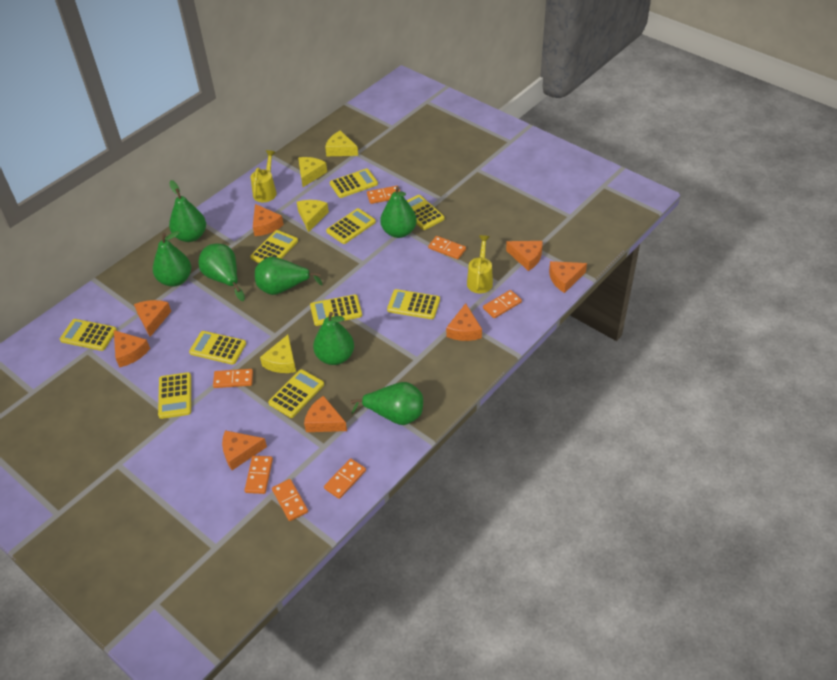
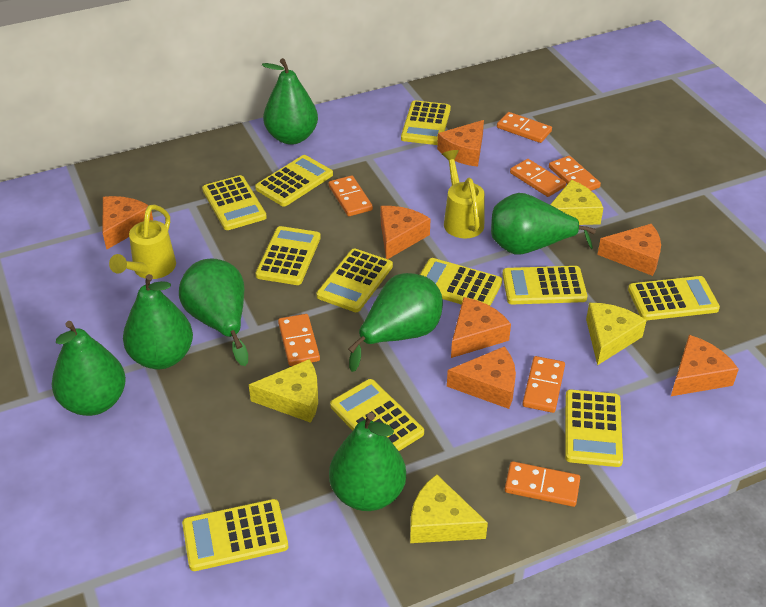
orange cheese: 8 -> 7
yellow calculator: 10 -> 11

